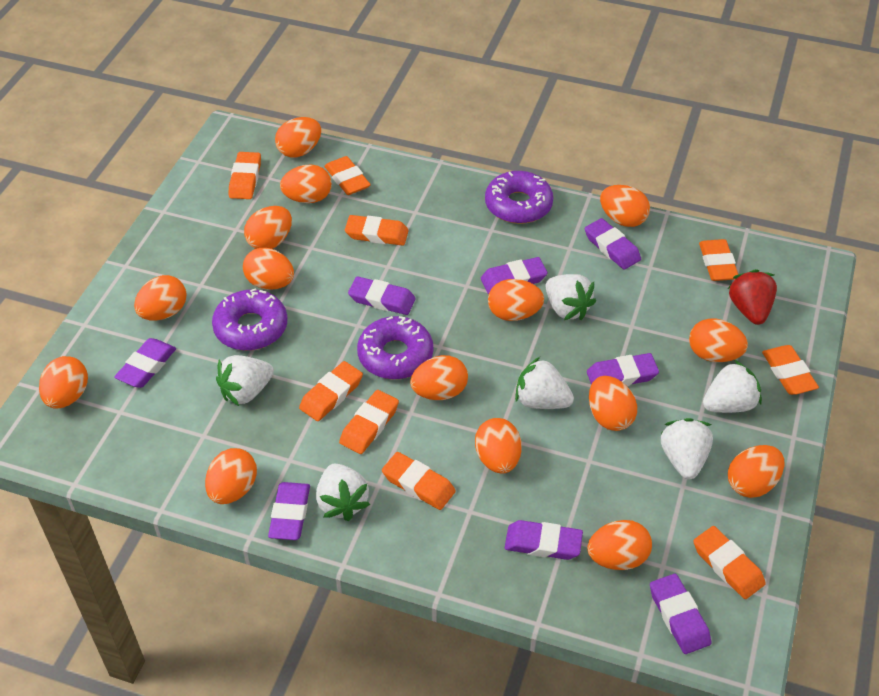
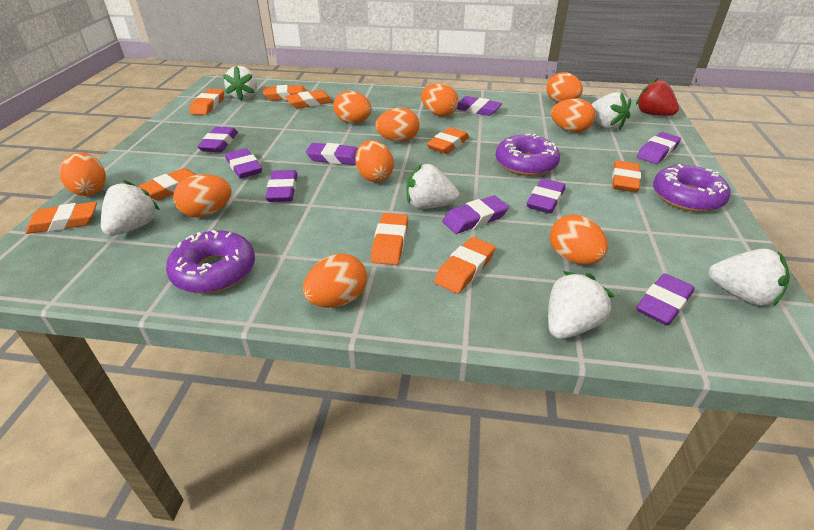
orange egg: 15 -> 10
purple eraser: 8 -> 9

